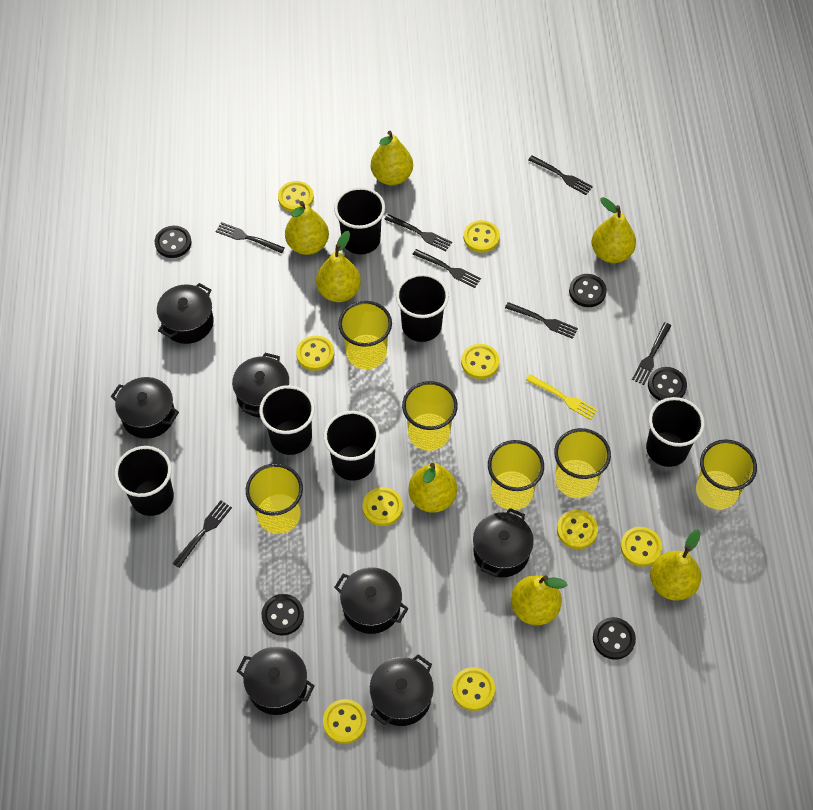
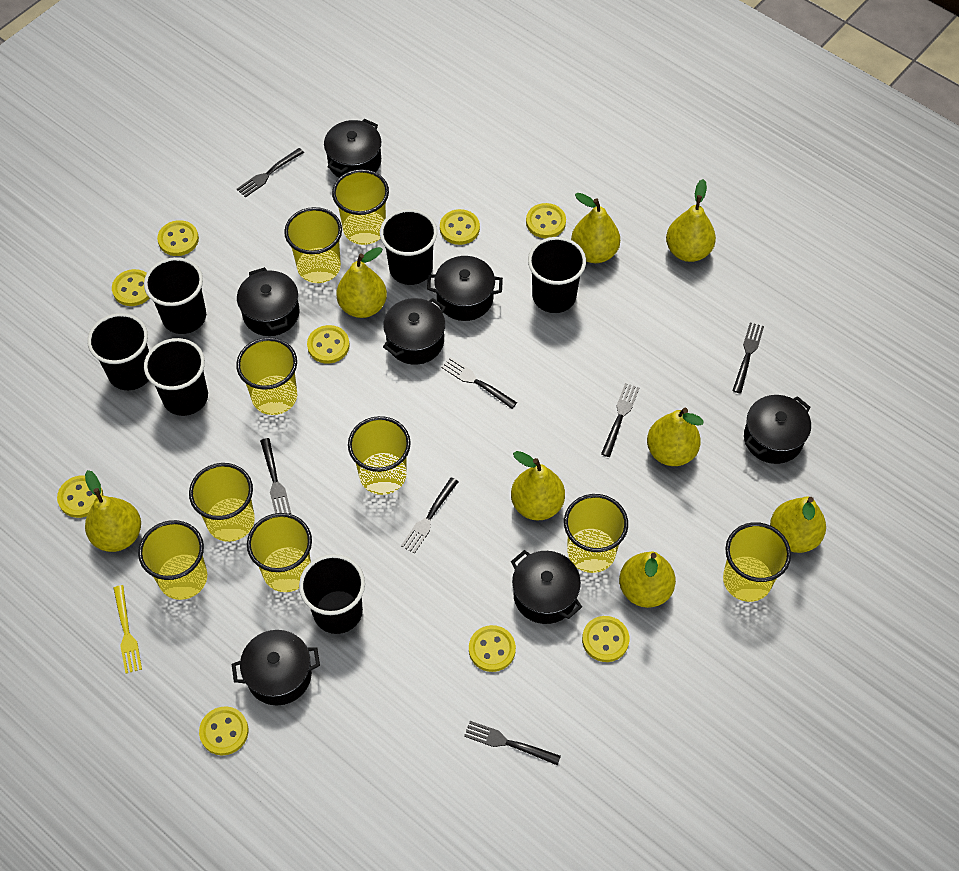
black button: 5 -> 0
yellow cup: 6 -> 9
yellow pear: 7 -> 8

